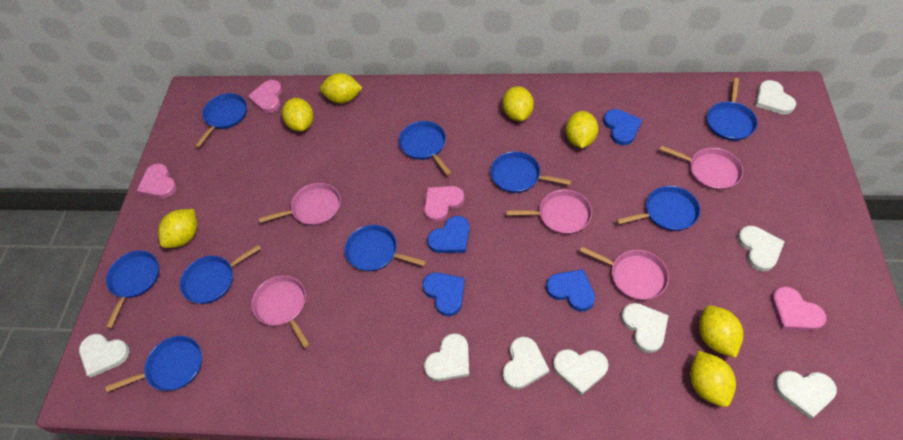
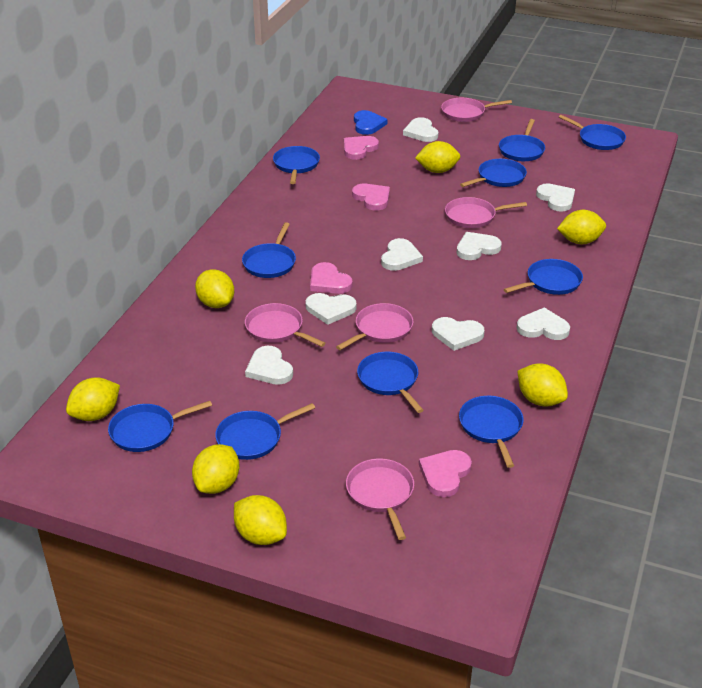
blue heart: 4 -> 1
blue pan: 9 -> 10

